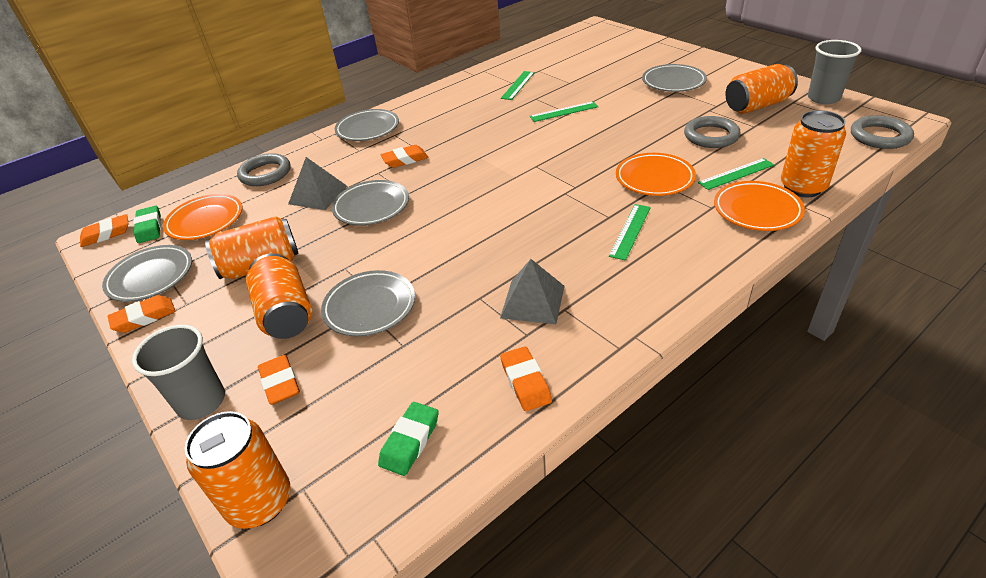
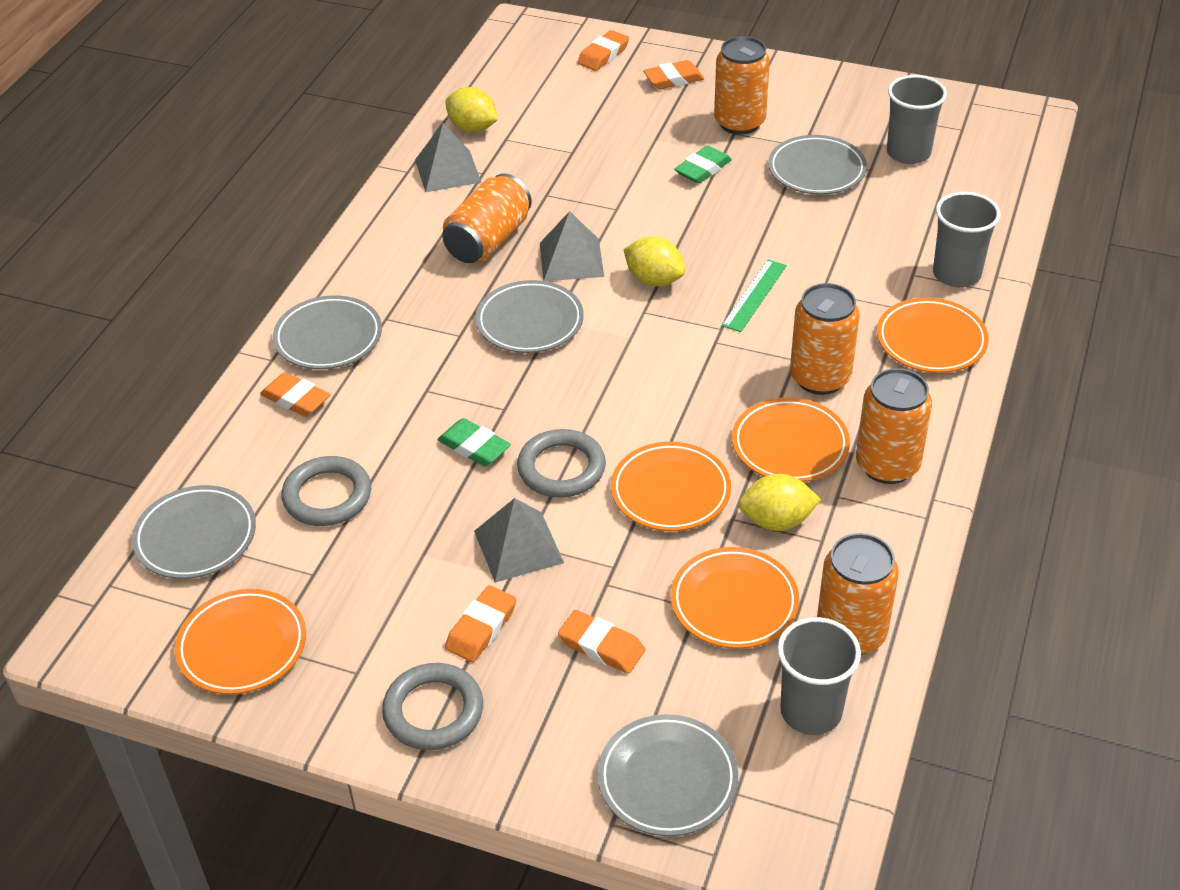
green ruler: 4 -> 1
grey cup: 2 -> 3
grey pyramid: 2 -> 3
orange plate: 3 -> 5
yellow lemon: 0 -> 3

